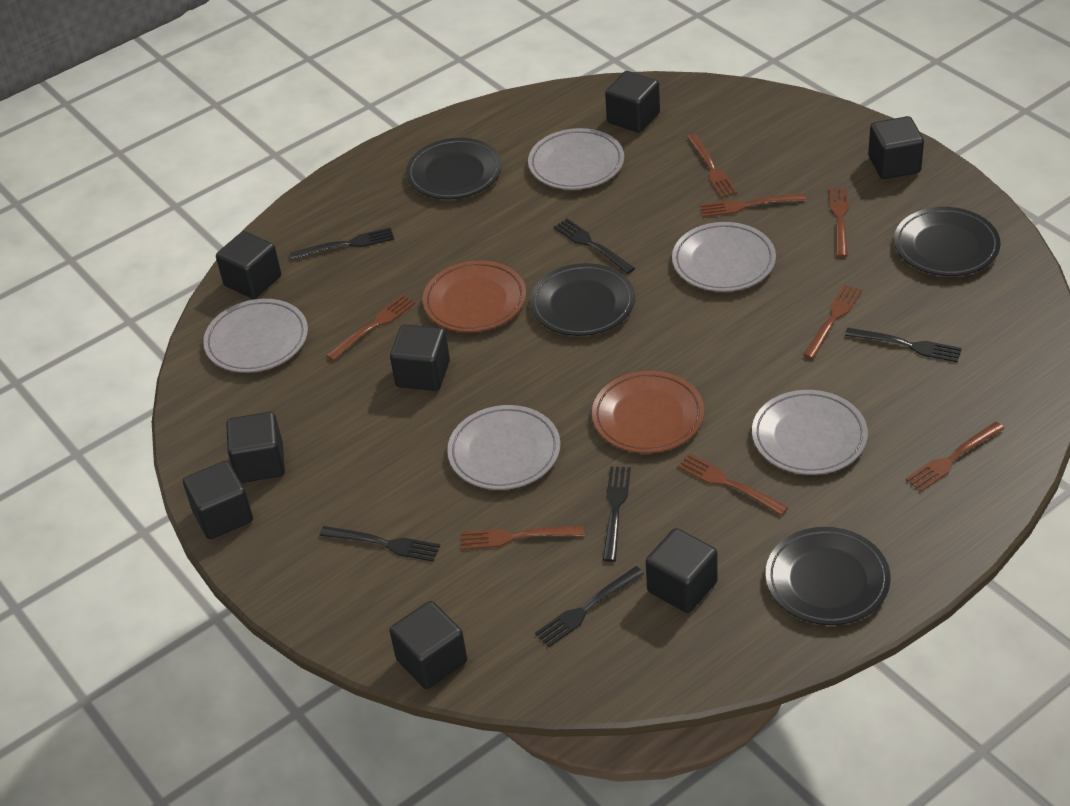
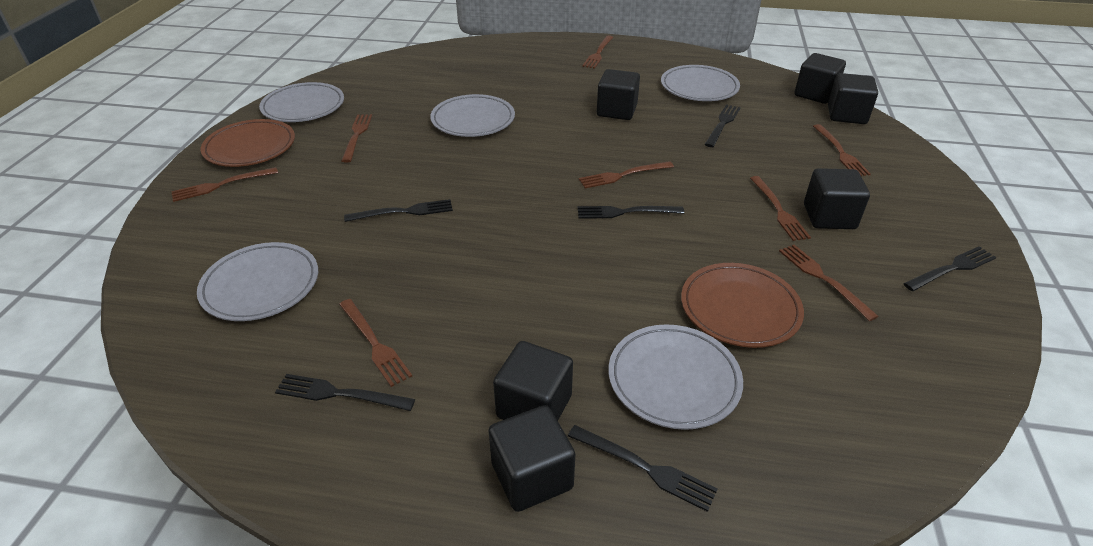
black cube: 8 -> 6
black plate: 4 -> 0

